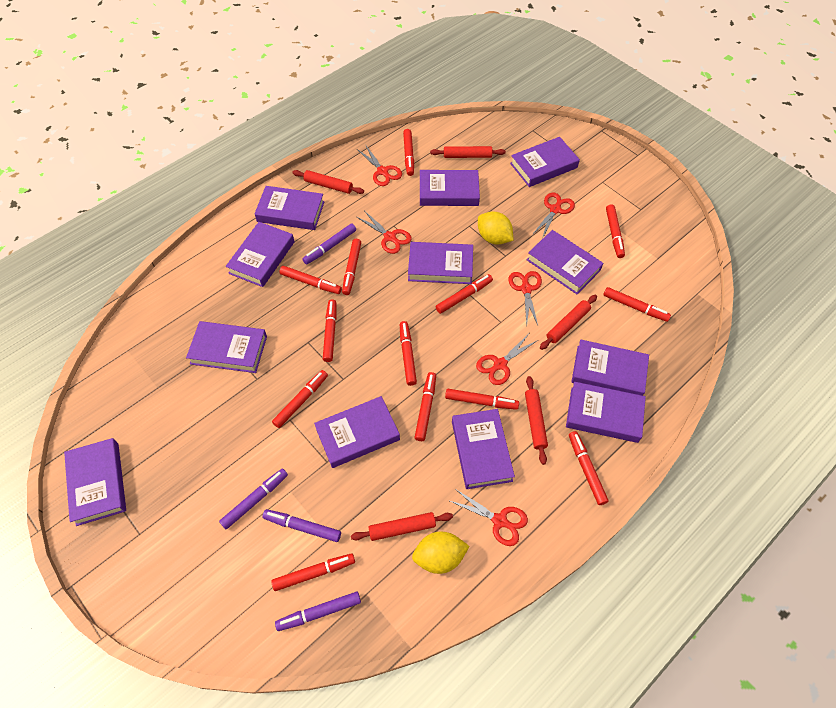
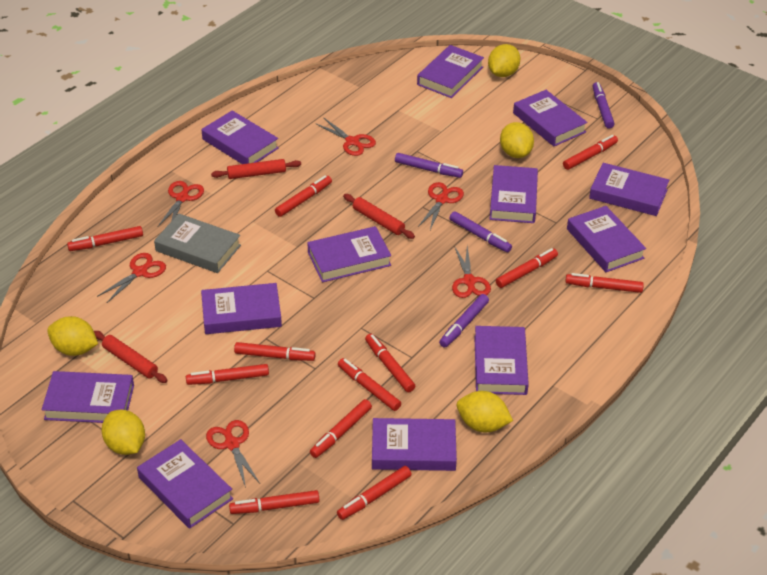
grey book: 0 -> 1
red marker: 13 -> 12
red rolling pin: 5 -> 3
yellow lemon: 2 -> 5

